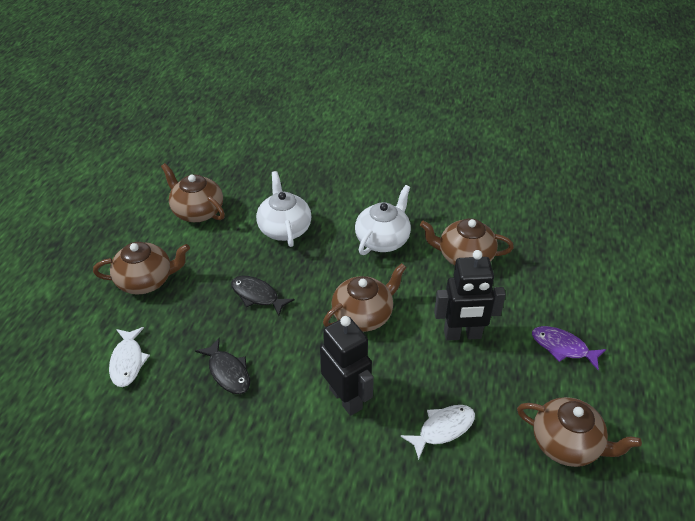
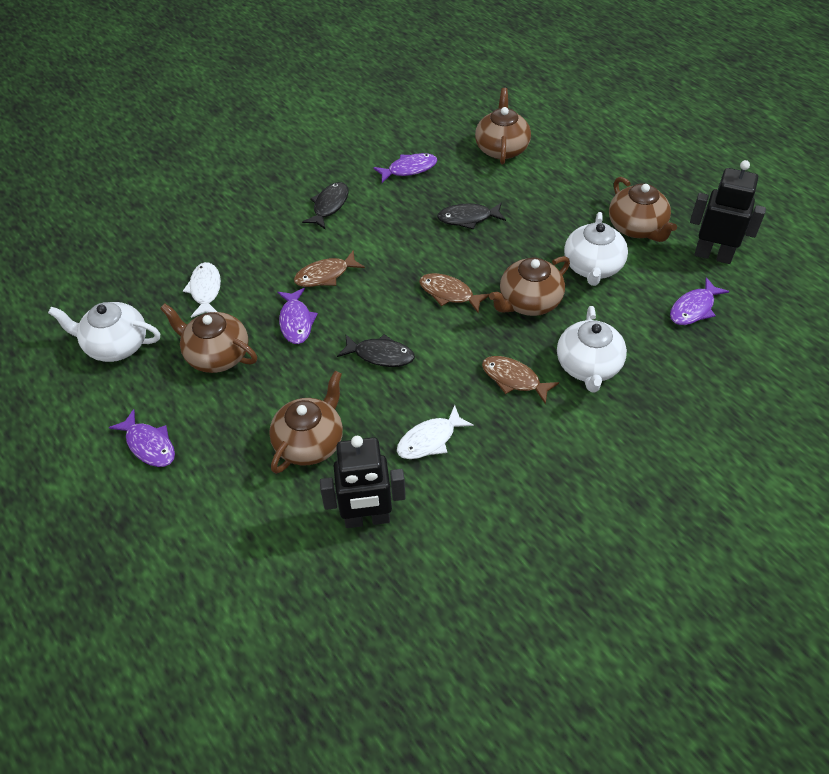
black fish: 2 -> 3
brown fish: 0 -> 3
purple fish: 1 -> 4
white teapot: 2 -> 3

